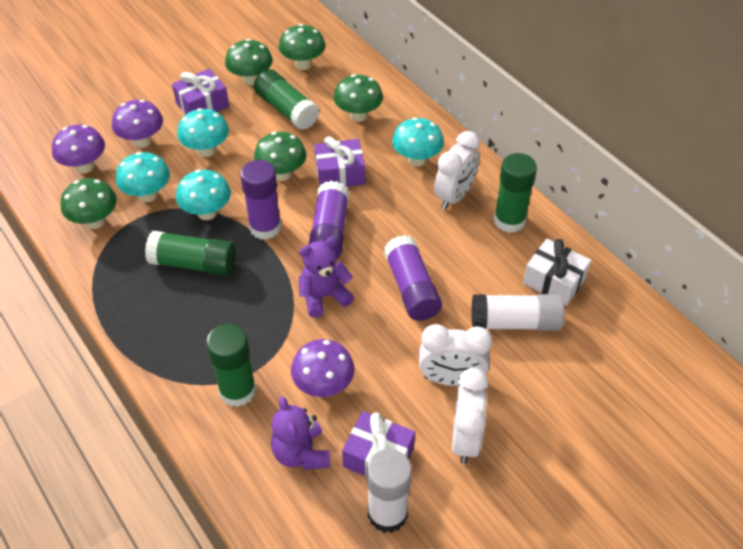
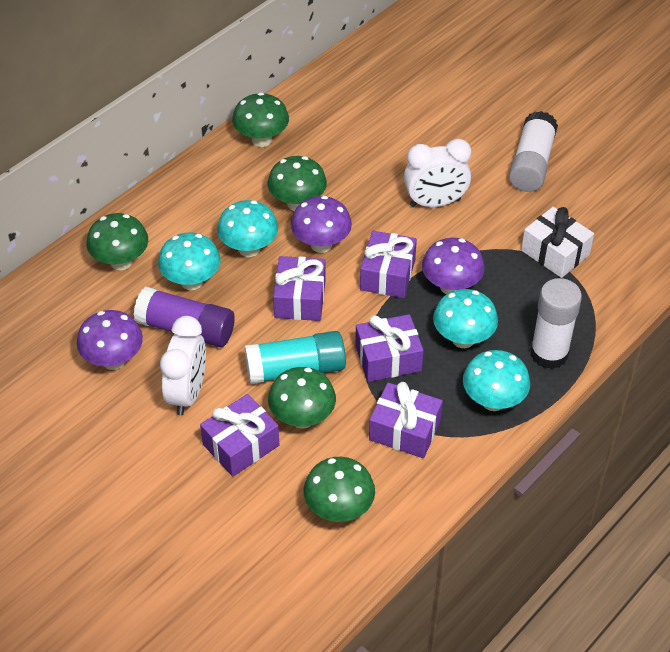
green glue stick: 4 -> 0
purple gift: 3 -> 5
purple glue stick: 3 -> 1
purple teddy bear: 2 -> 0
turquoise glue stick: 0 -> 1
white clock: 3 -> 2

